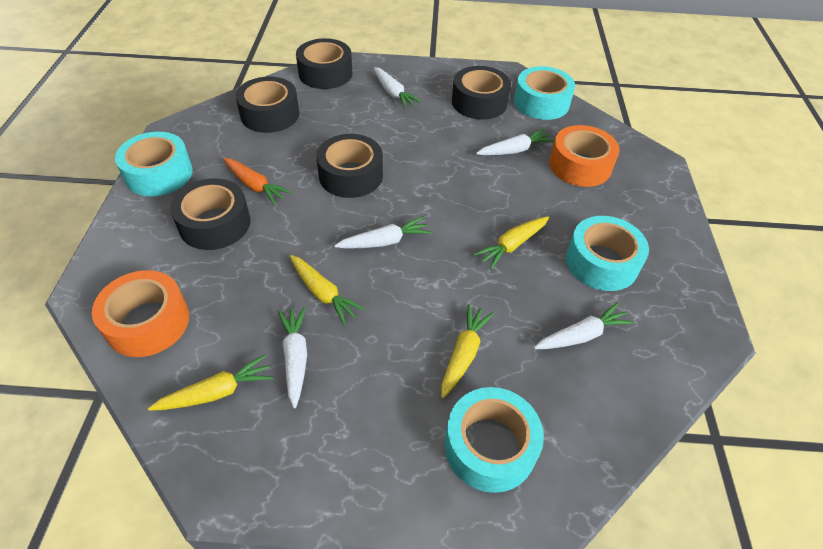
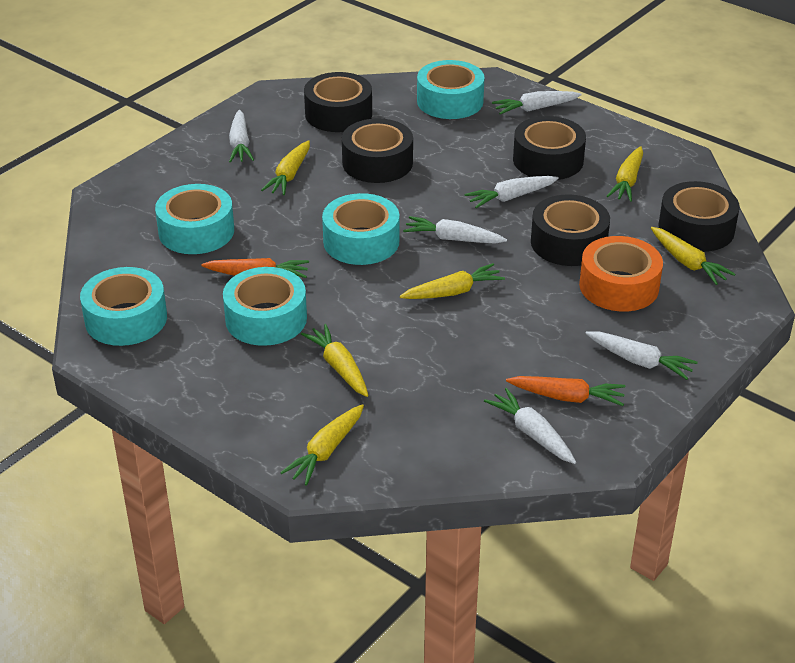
orange carrot: 1 -> 2
orange tape: 2 -> 1
turquoise tape: 4 -> 5
white carrot: 5 -> 6
yellow carrot: 4 -> 6

